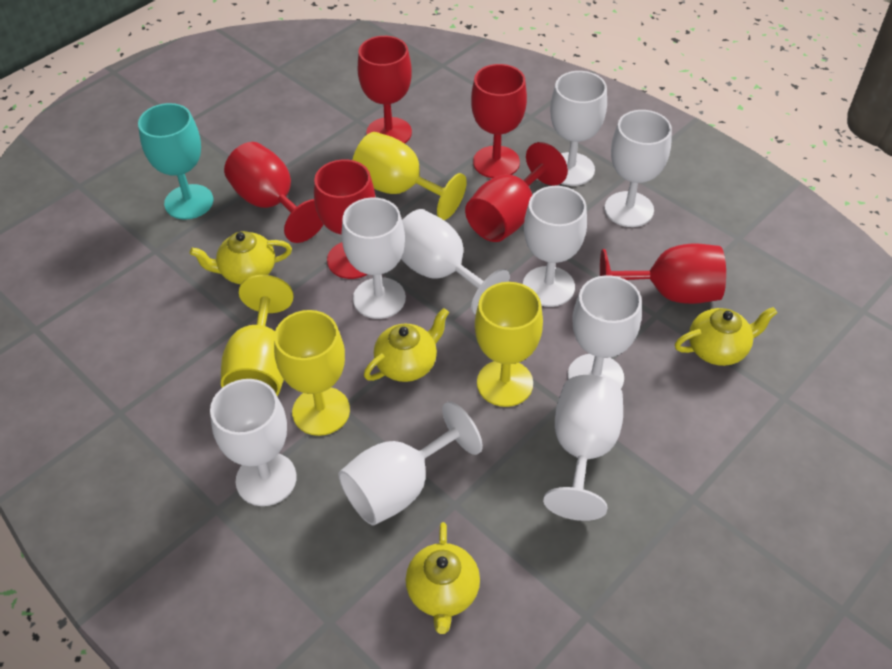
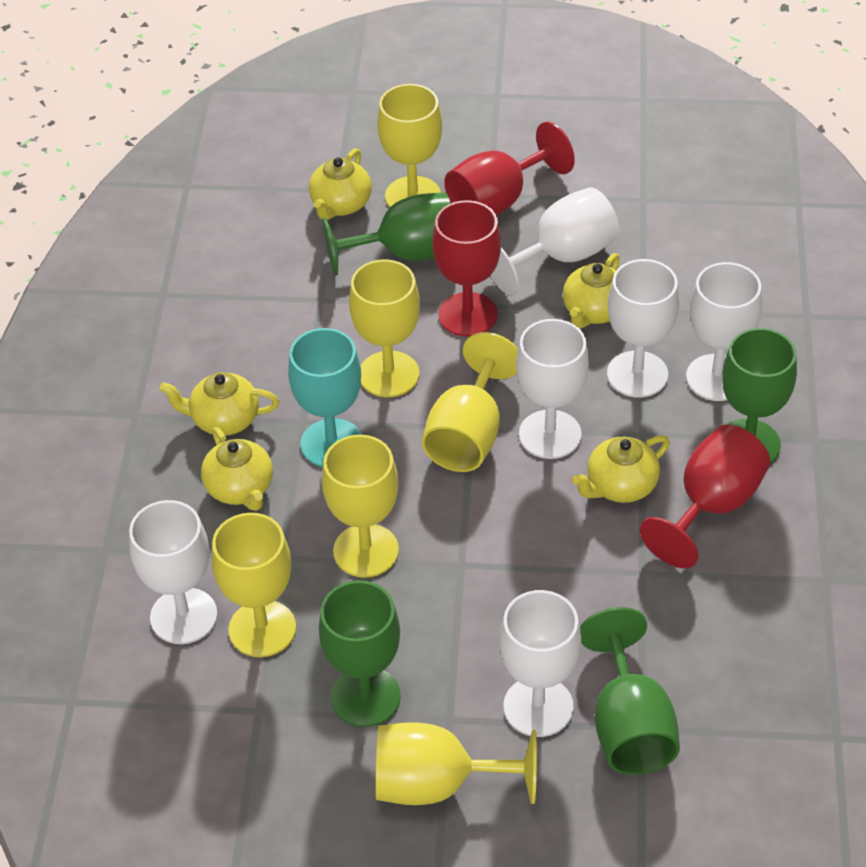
green goblet: 0 -> 4
red goblet: 6 -> 3
white goblet: 9 -> 6
yellow goblet: 4 -> 6
yellow teapot: 4 -> 5

